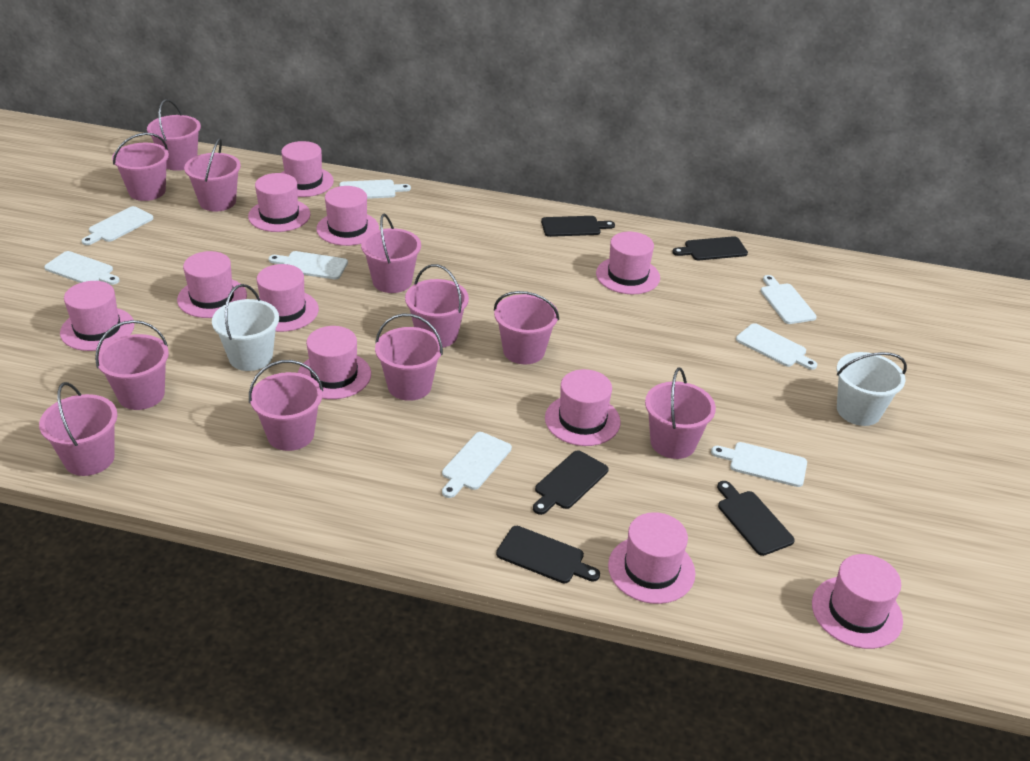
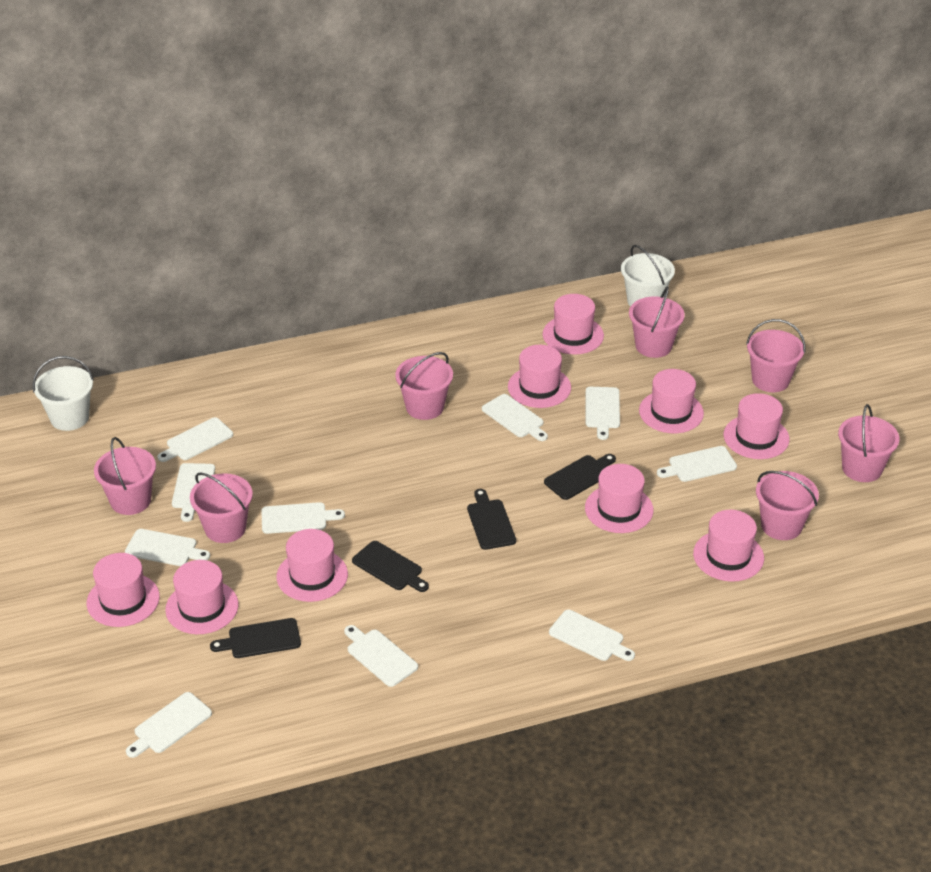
black cutting board: 5 -> 4
pink bucket: 11 -> 7
pink hat: 11 -> 9
white cutting board: 8 -> 10

